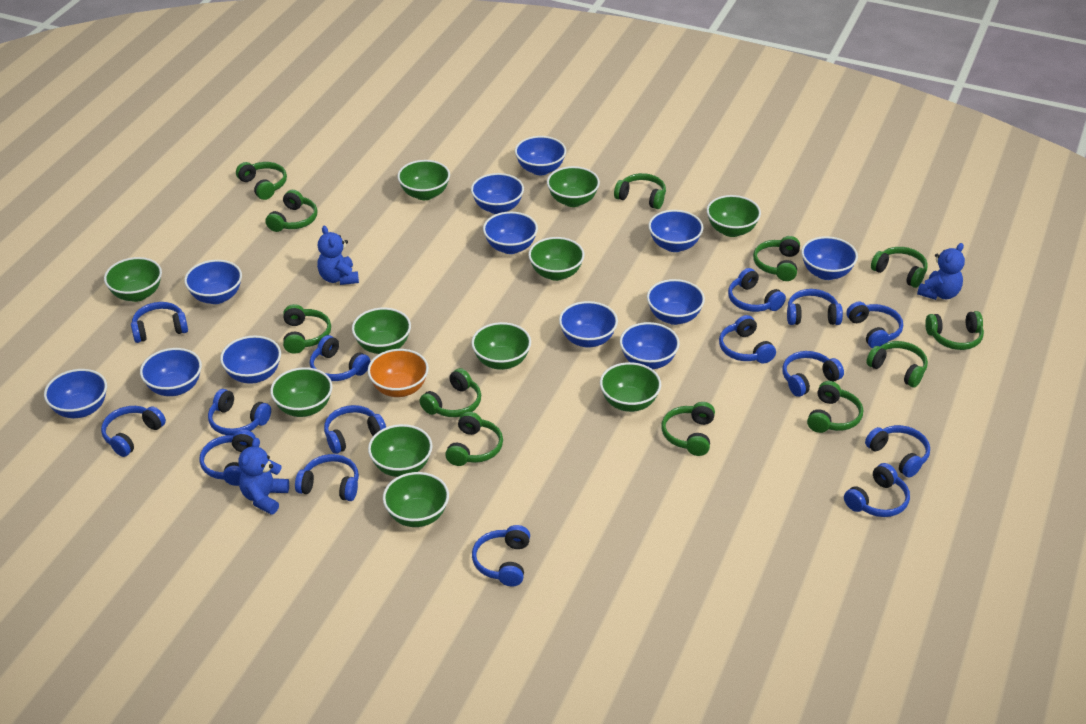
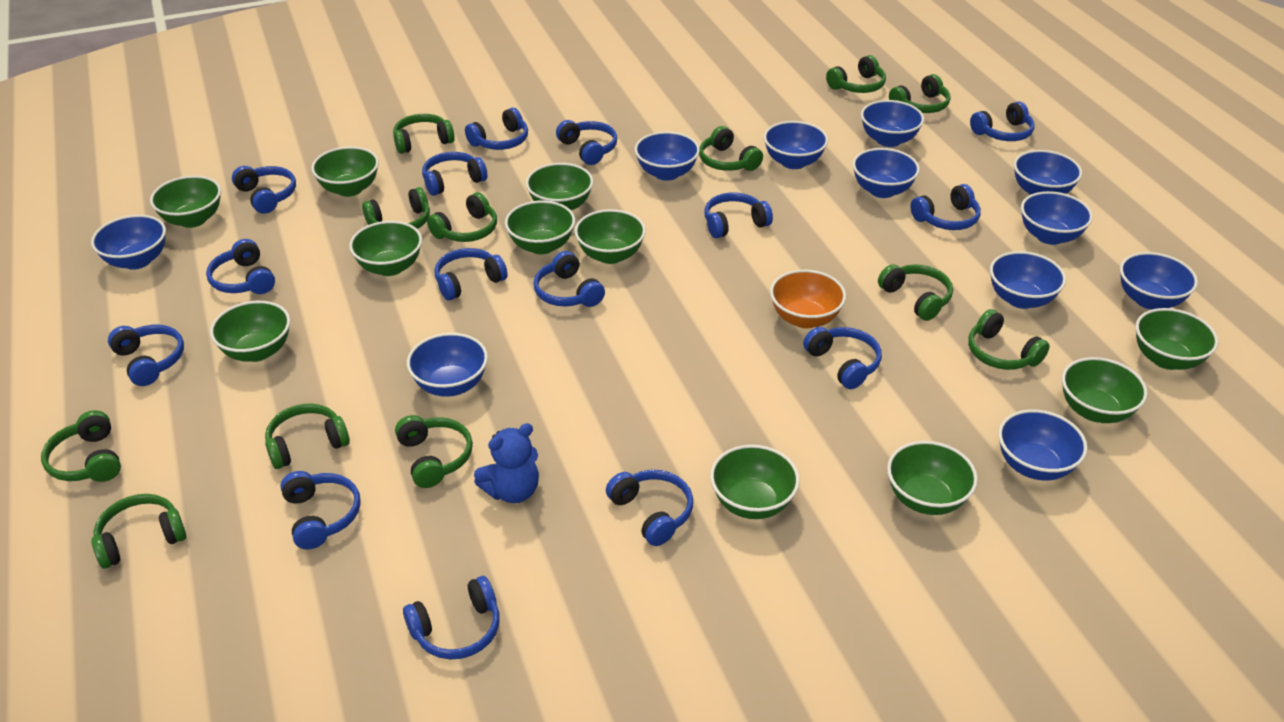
blue bowl: 12 -> 11
blue teddy bear: 3 -> 1

